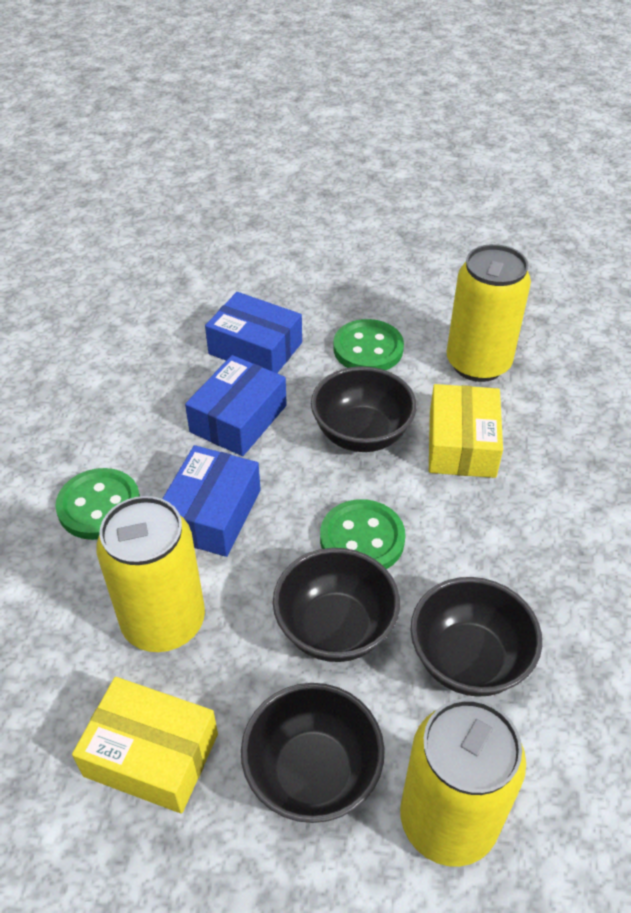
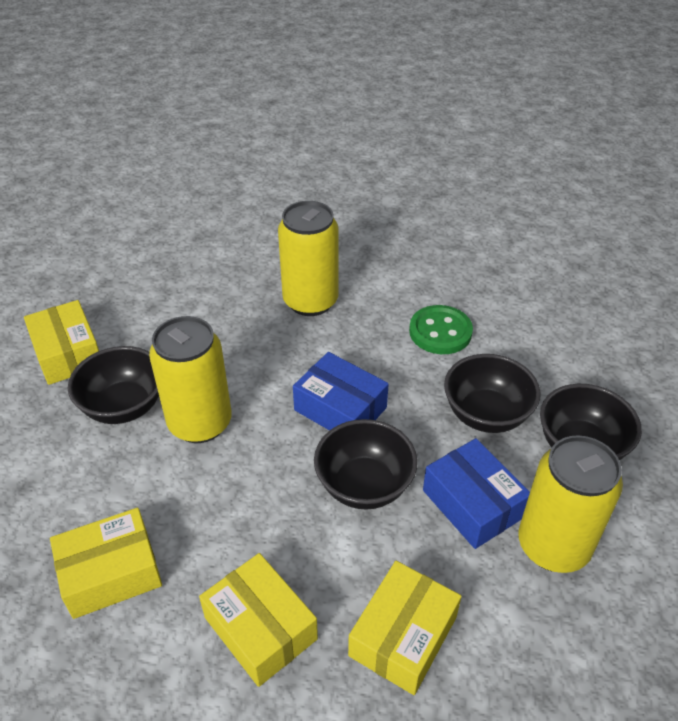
blue box: 3 -> 2
green button: 3 -> 1
yellow box: 2 -> 4

